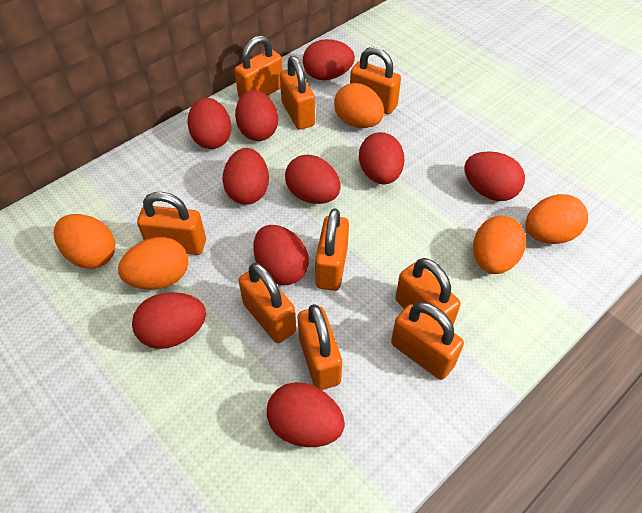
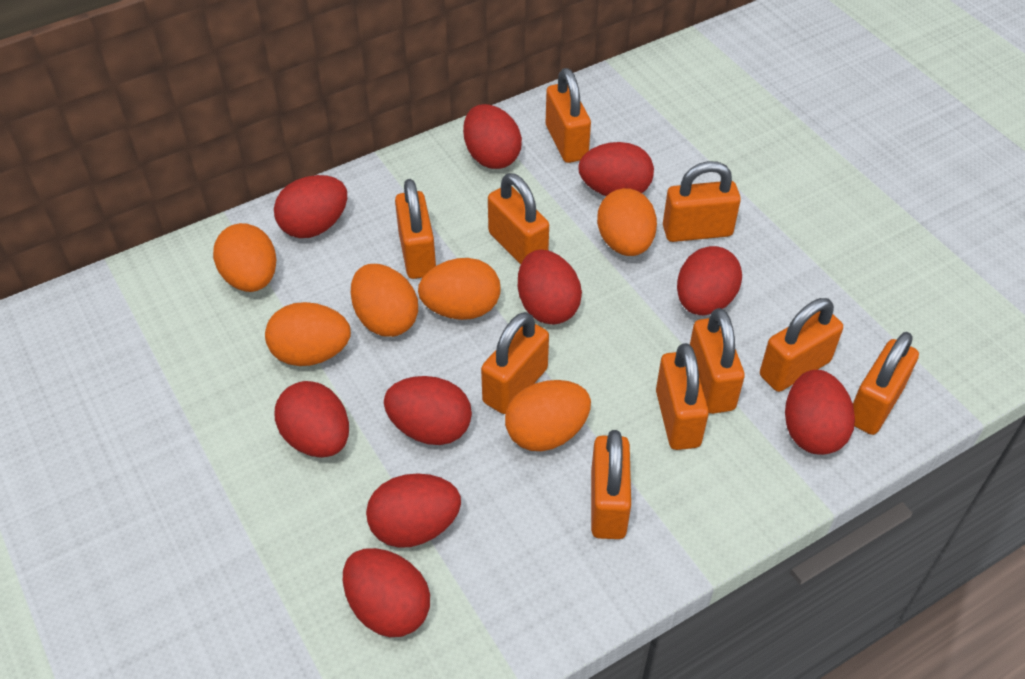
orange egg: 5 -> 6
orange padlock: 9 -> 10

